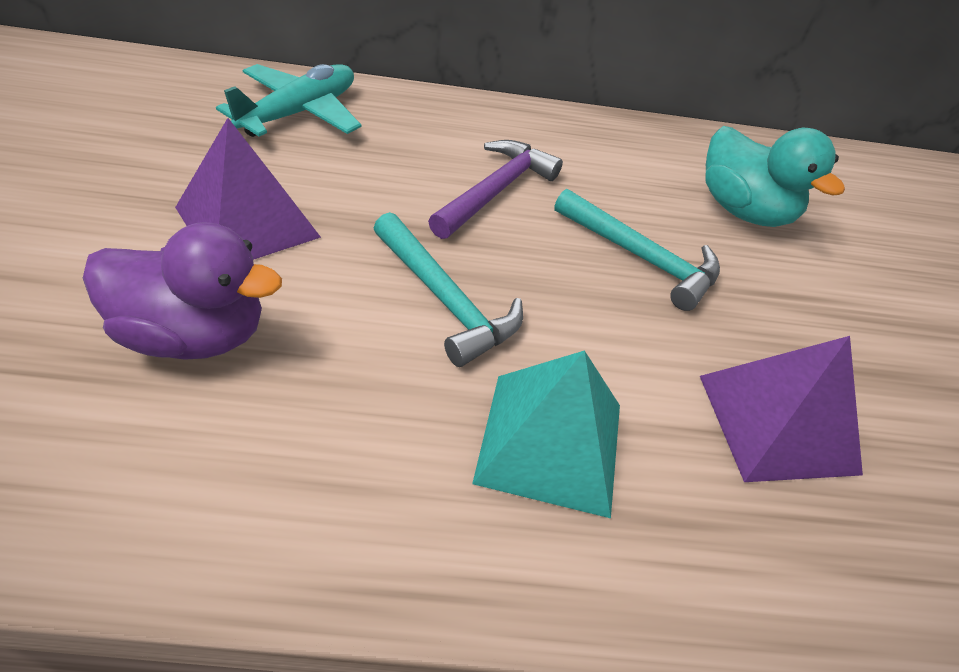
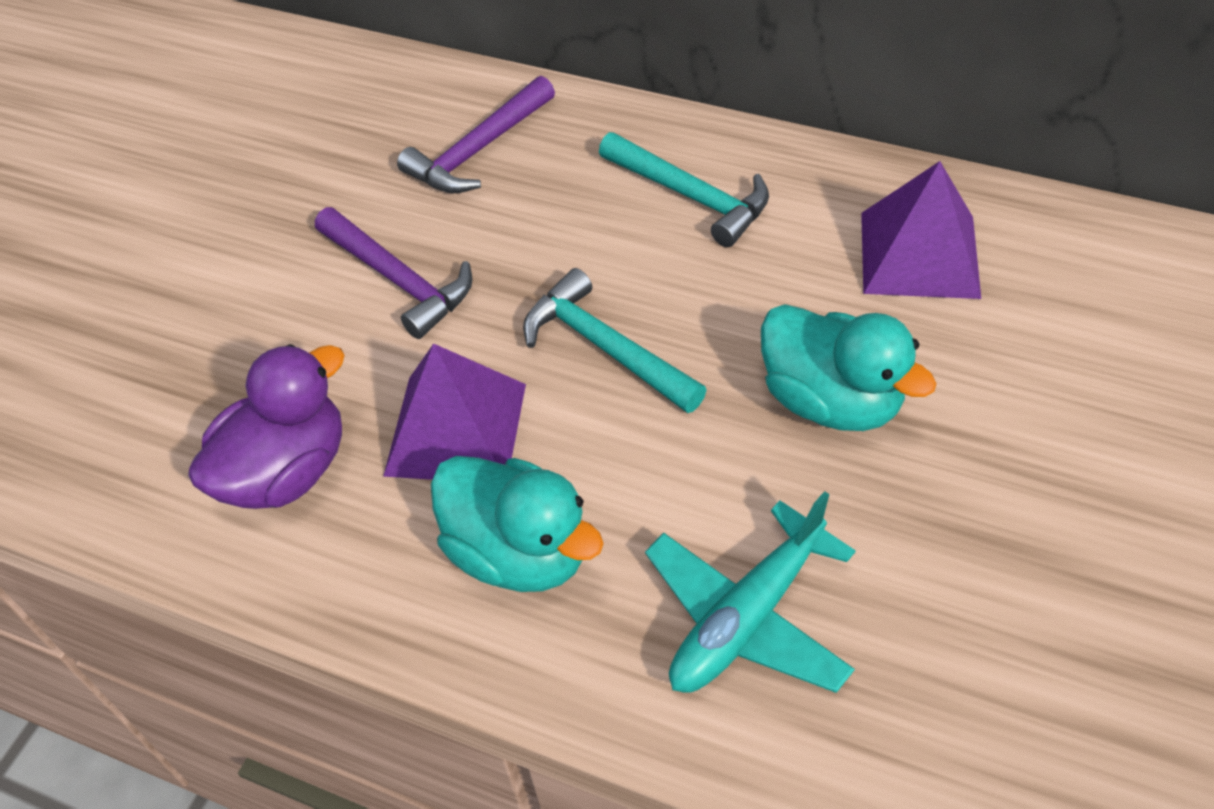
purple hammer: 1 -> 2
turquoise duck: 1 -> 2
turquoise pyramid: 1 -> 0

